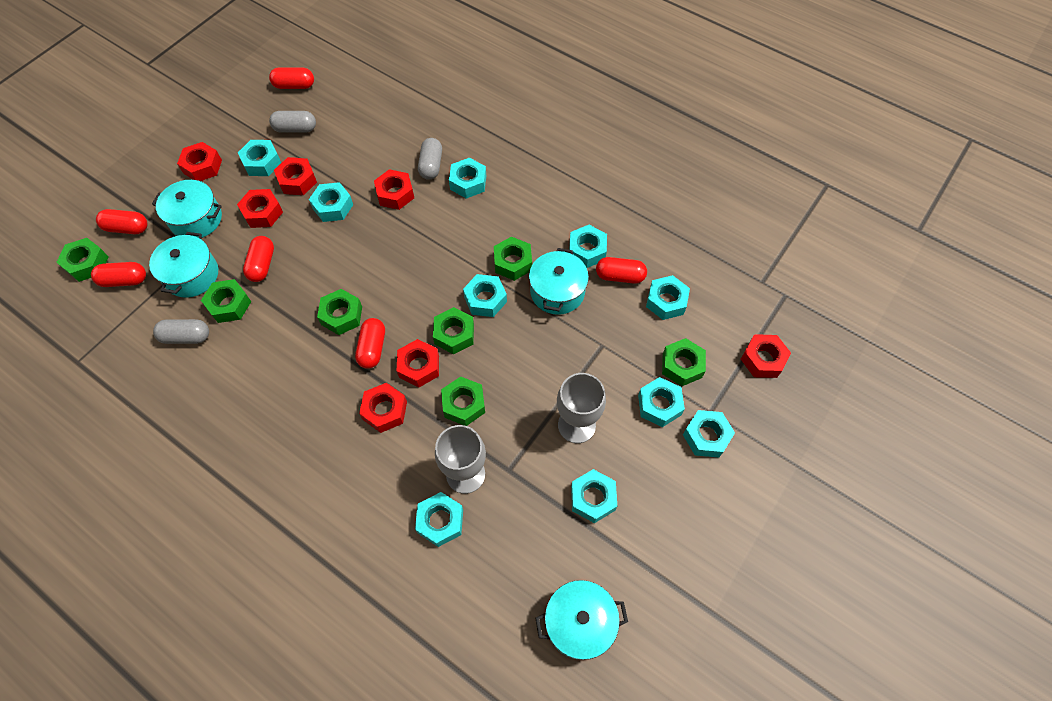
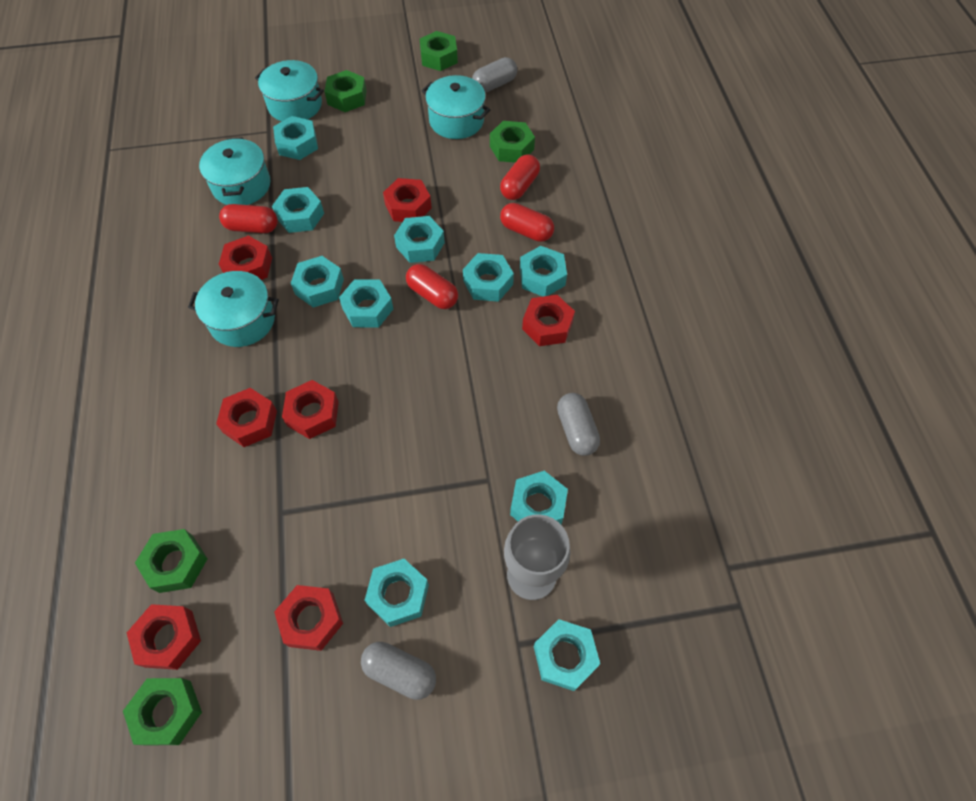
green nut: 7 -> 5
grey goblet: 2 -> 1
red capsule: 6 -> 4

